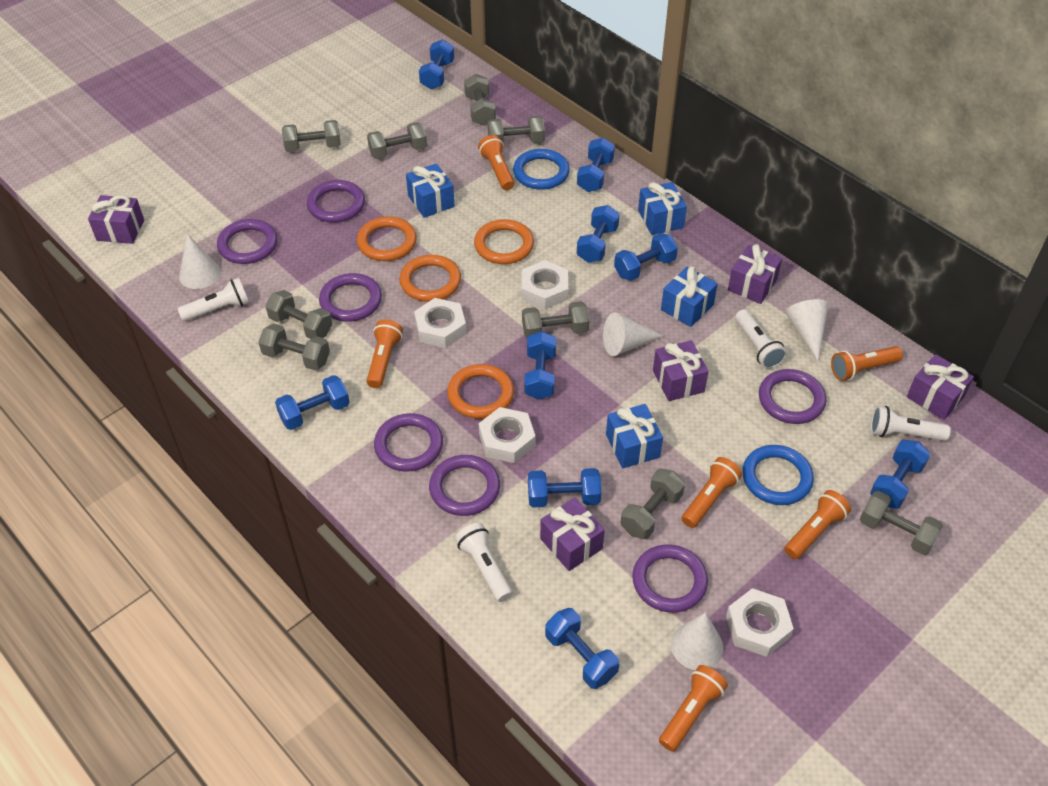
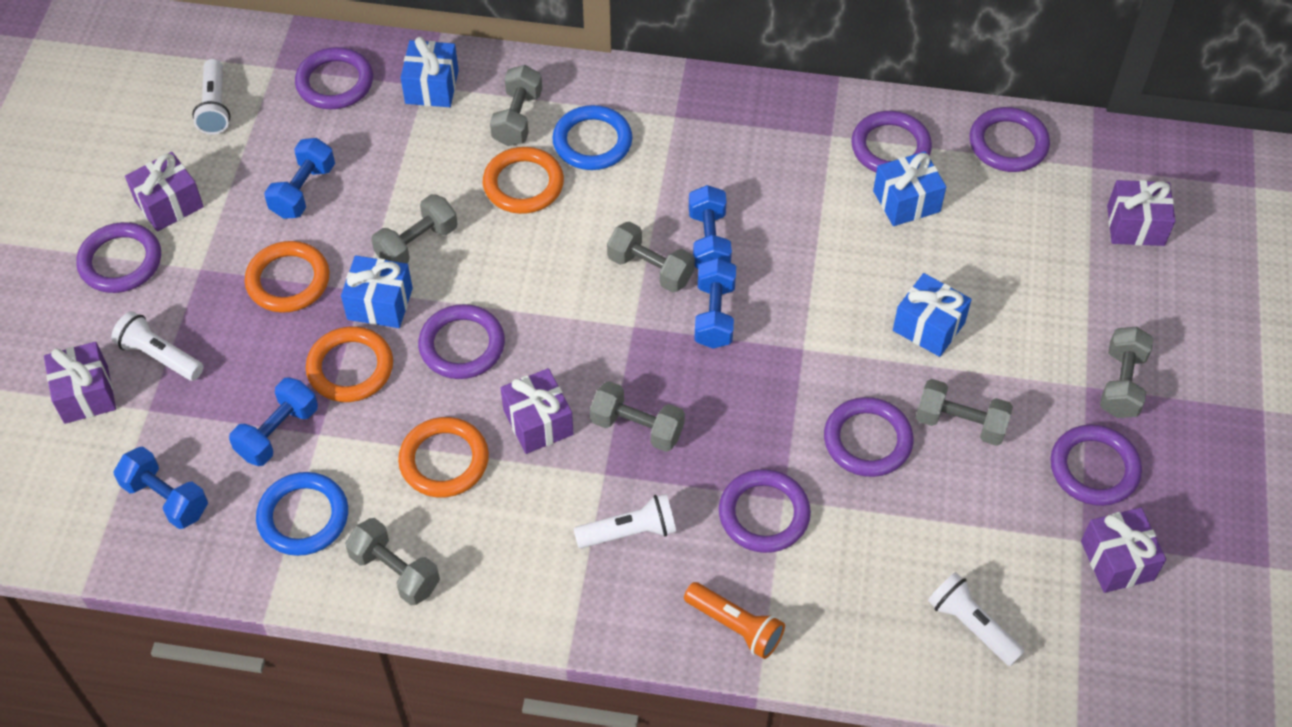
blue dumbbell: 9 -> 5
grey dumbbell: 9 -> 7
orange flashlight: 6 -> 1
purple ring: 7 -> 8
white cone: 4 -> 0
white nut: 4 -> 0

